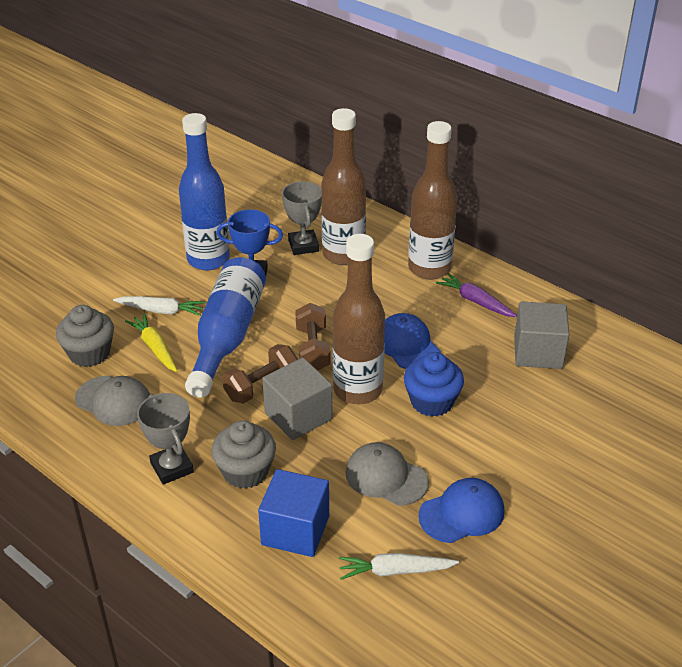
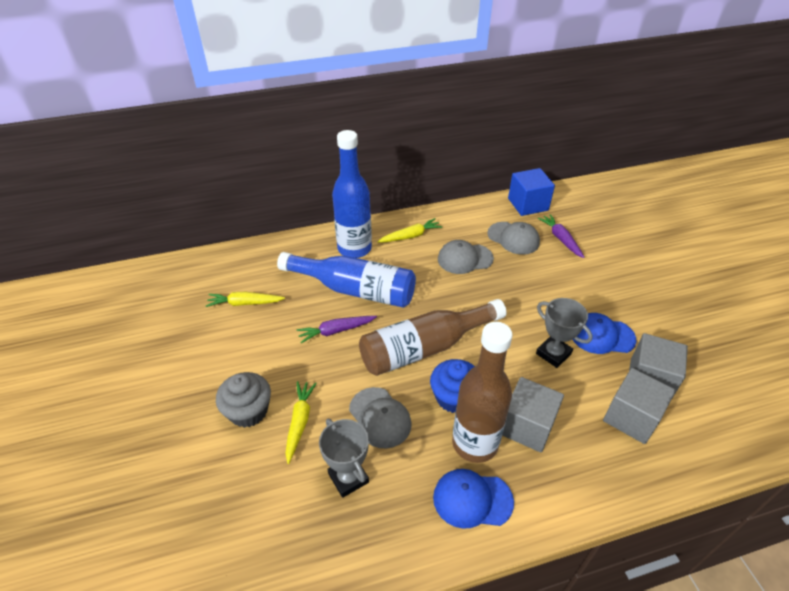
blue trophy: 1 -> 0
brown bottle: 3 -> 2
brown dumbbell: 2 -> 0
grey cap: 2 -> 3
grey cube: 2 -> 3
grey cupcake: 2 -> 1
purple carrot: 1 -> 2
white carrot: 2 -> 0
yellow carrot: 1 -> 3

